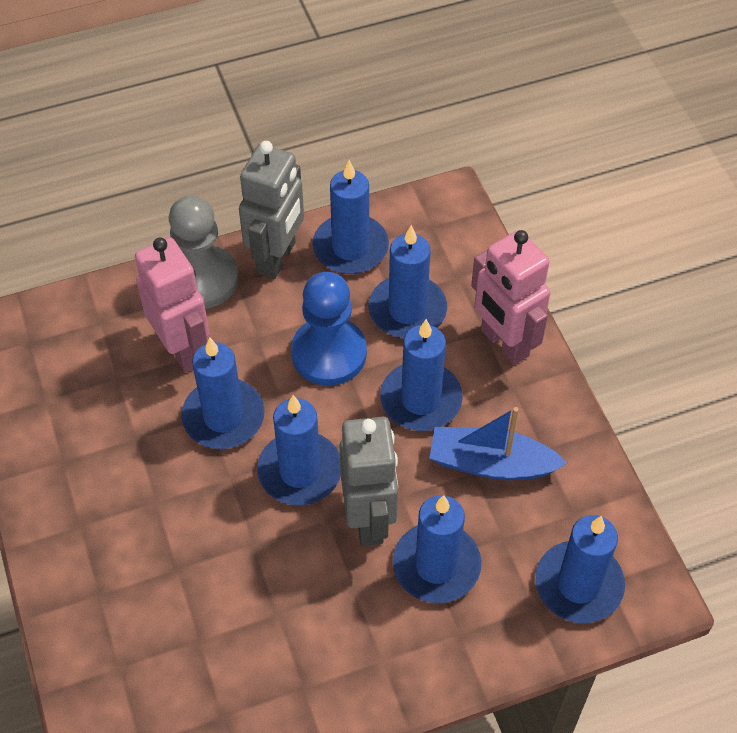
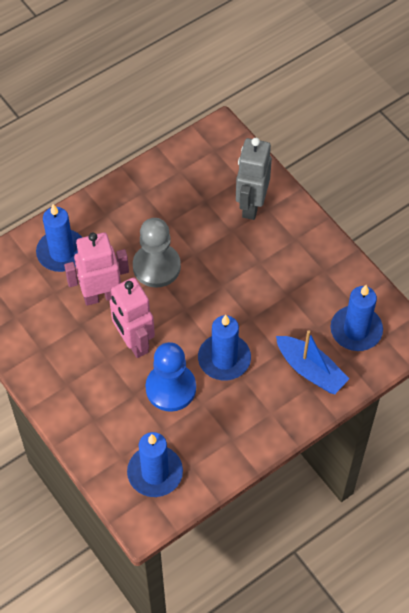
blue candle: 7 -> 4
grey robot: 2 -> 1

